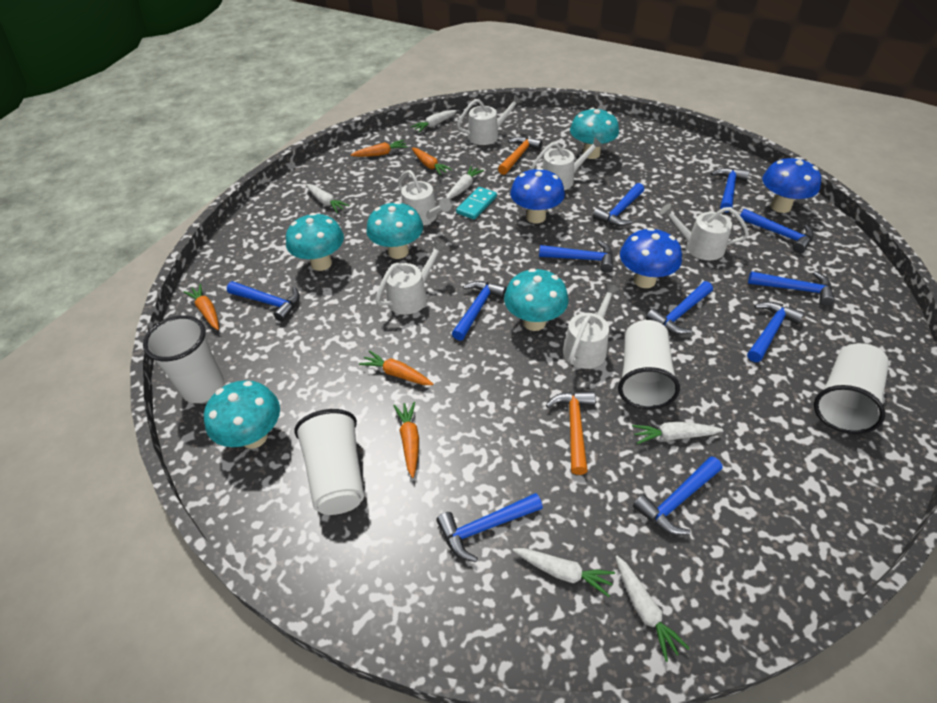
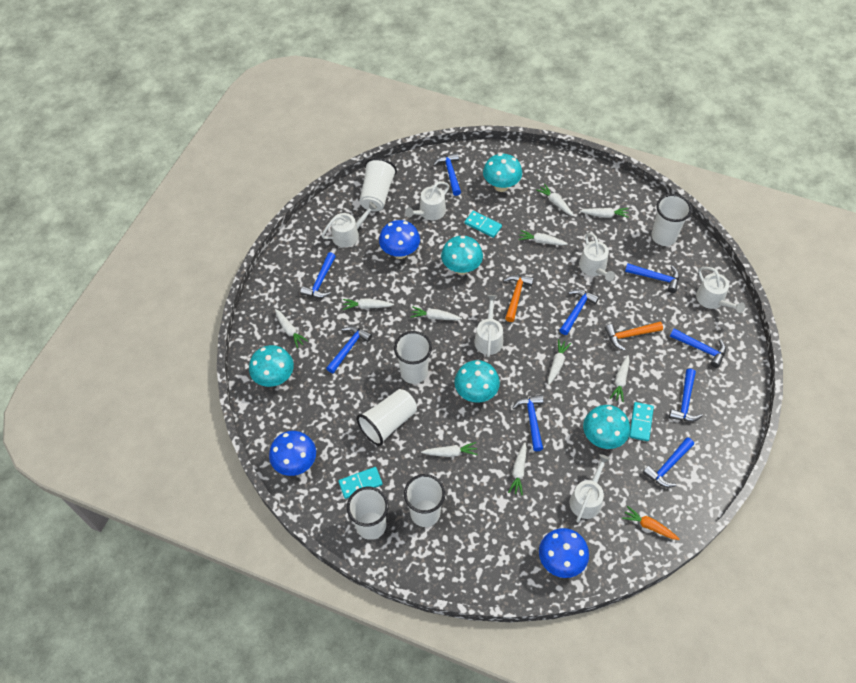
blue hammer: 11 -> 9
orange carrot: 5 -> 1
turquoise domino: 1 -> 3
white carrot: 6 -> 10
white cup: 4 -> 6

